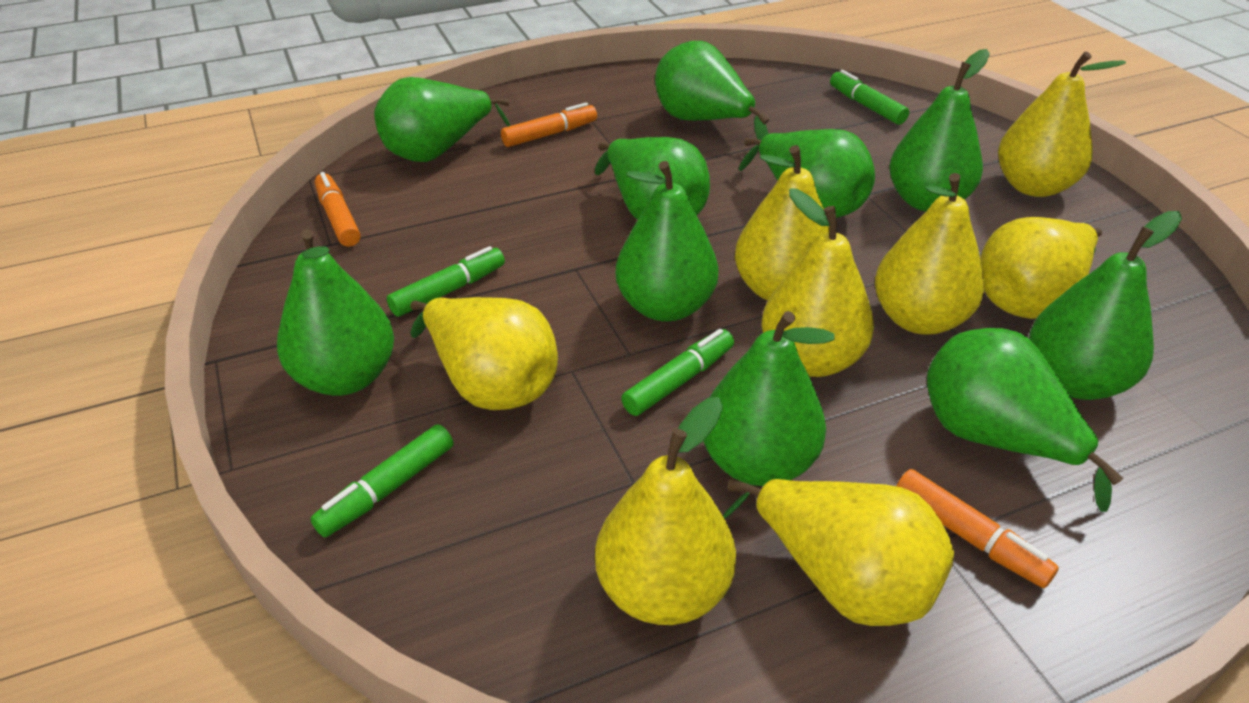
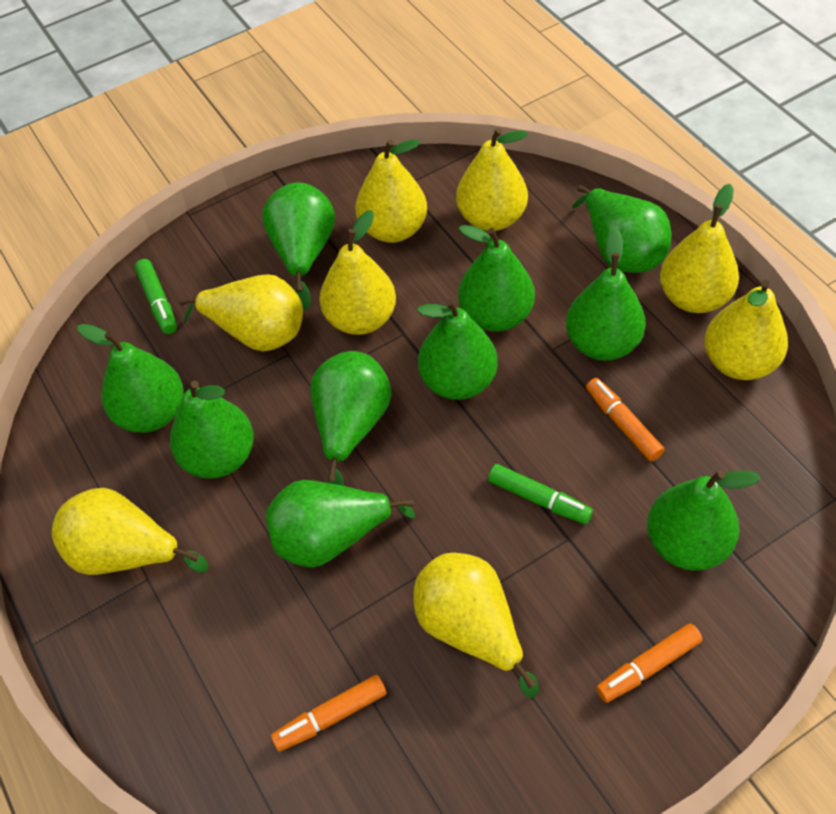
green marker: 4 -> 2

